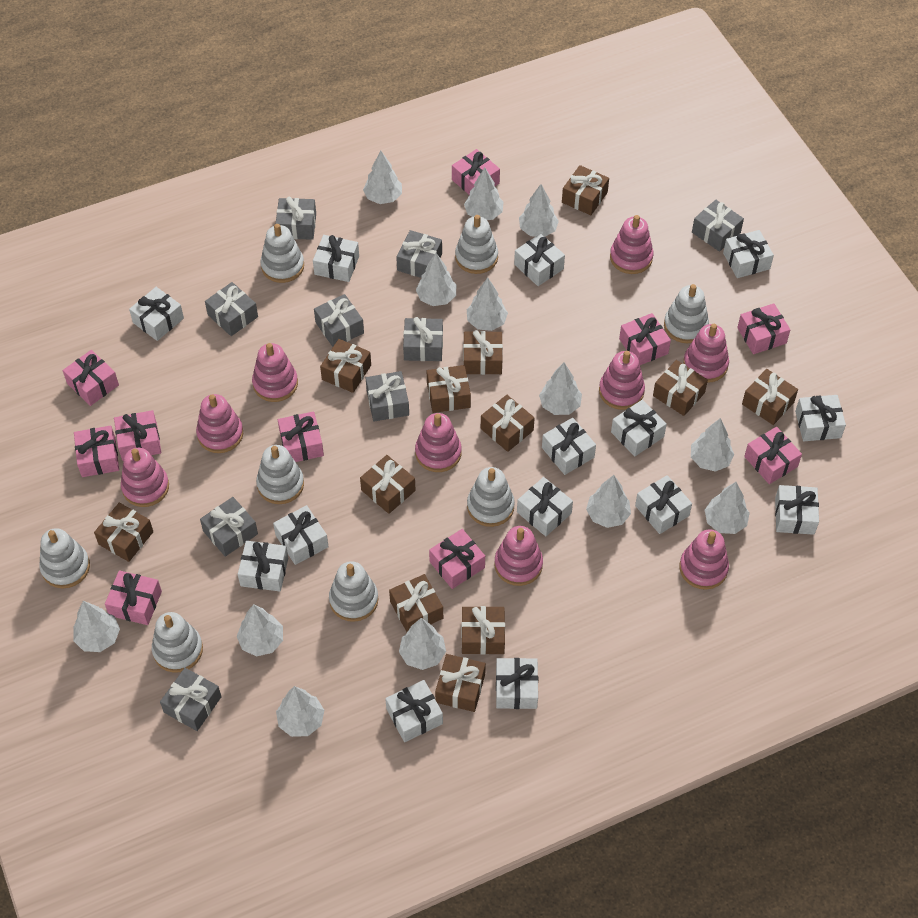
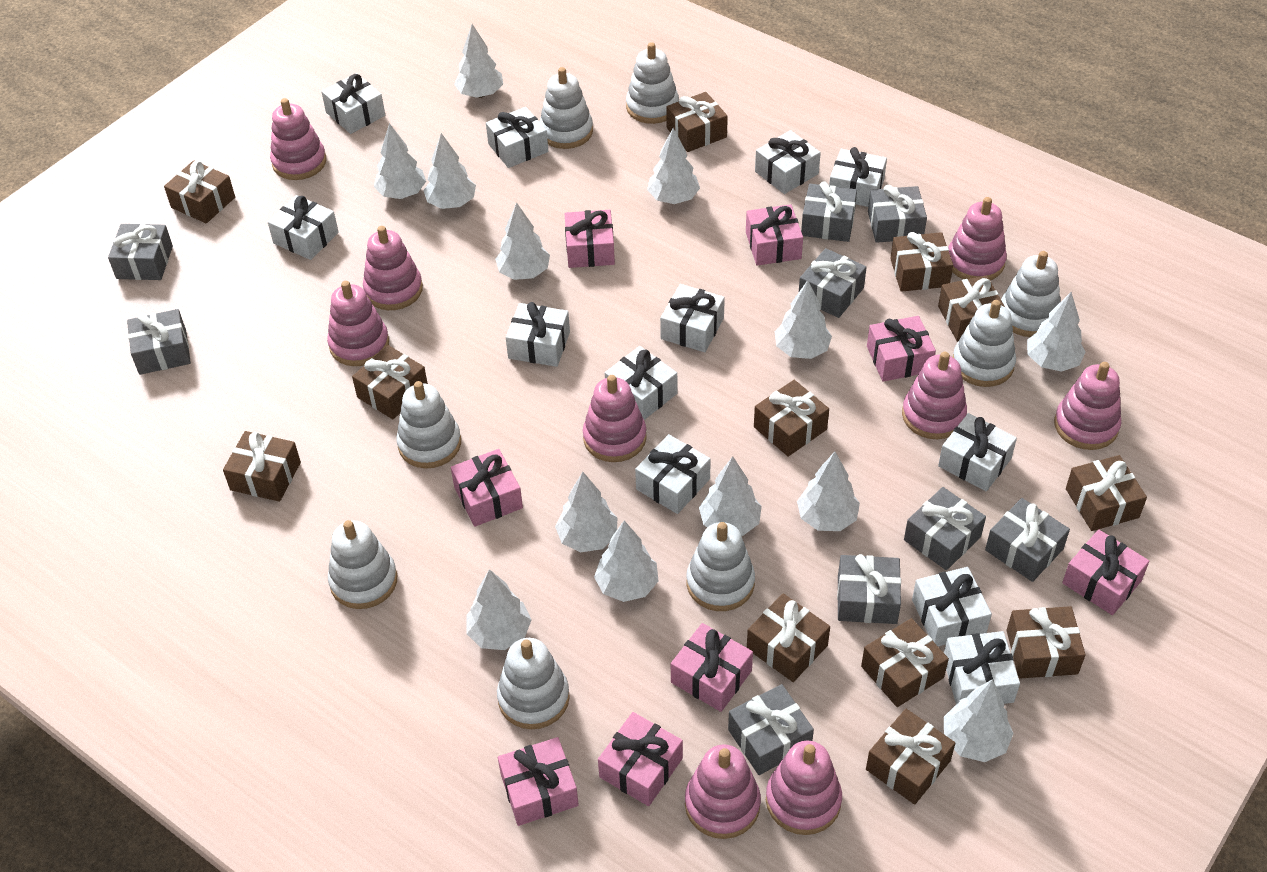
pink gift: 10 -> 8
white gift: 14 -> 12

